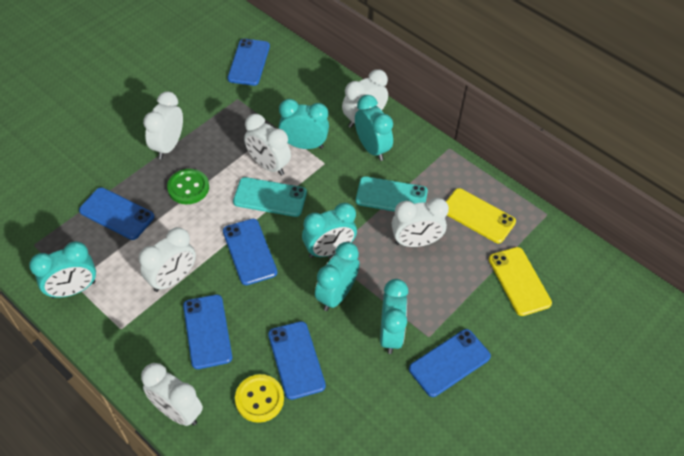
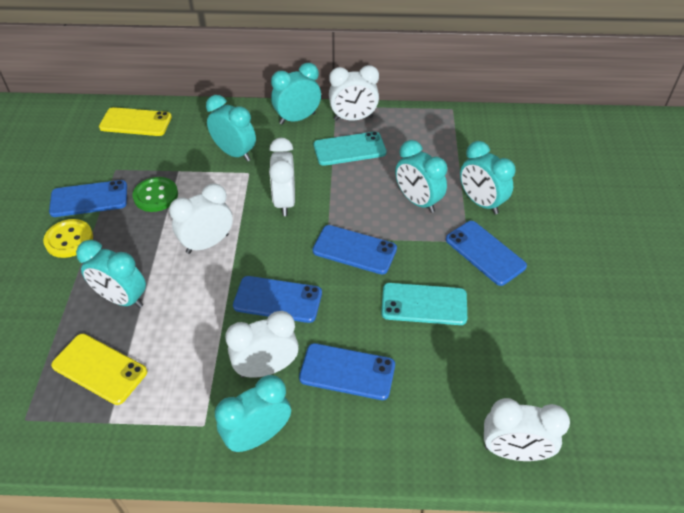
blue phone: 6 -> 5
white clock: 6 -> 5

